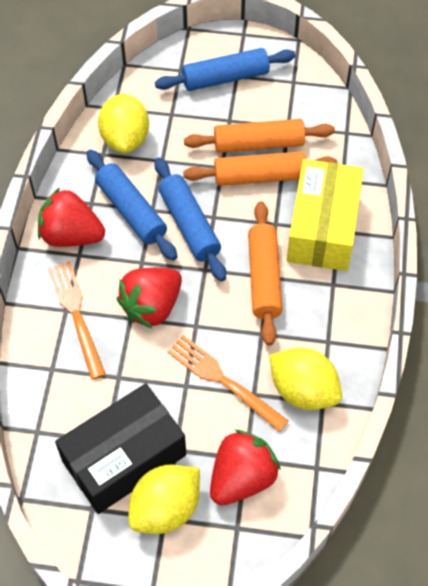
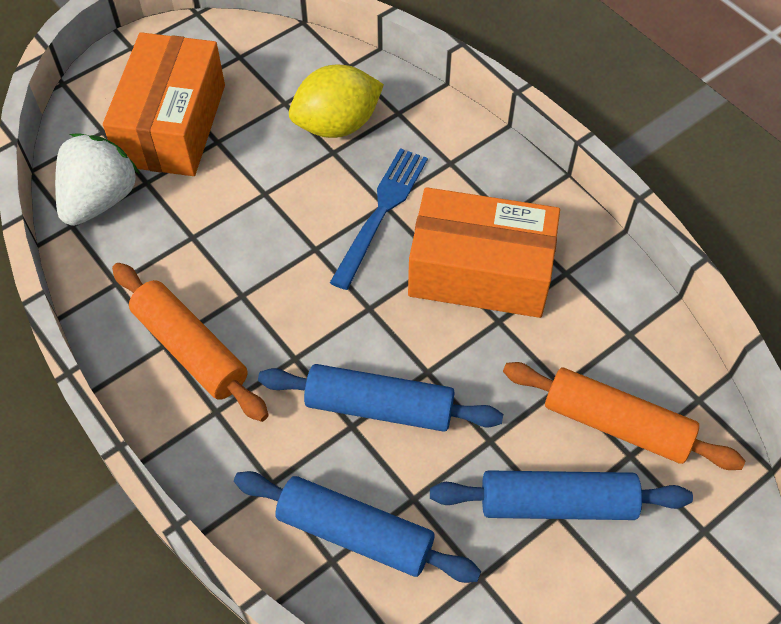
black box: 1 -> 0
blue fork: 0 -> 1
orange box: 0 -> 2
orange fork: 2 -> 0
orange rolling pin: 3 -> 2
red strawberry: 3 -> 0
white strawberry: 0 -> 1
yellow box: 1 -> 0
yellow lemon: 3 -> 1

